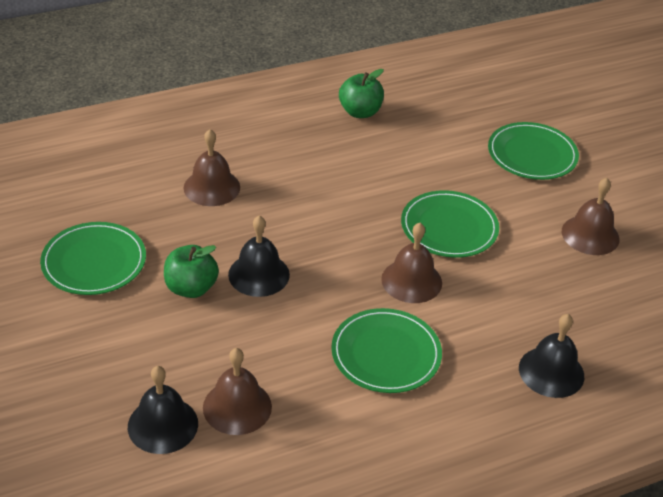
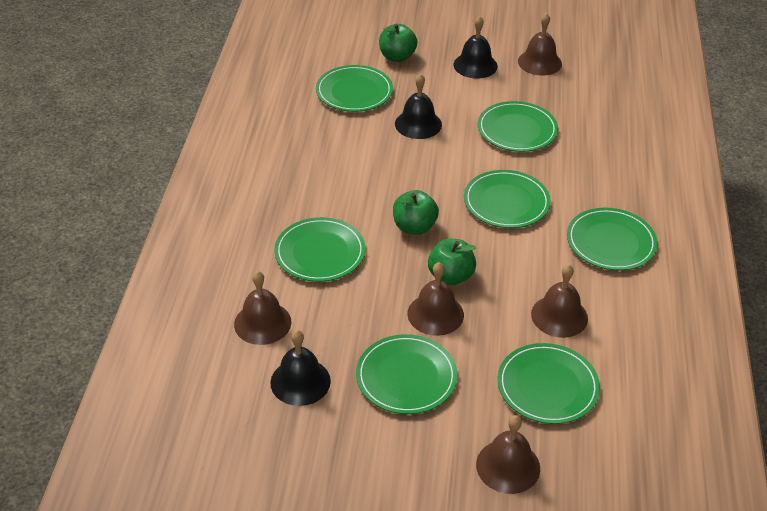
brown bell: 4 -> 5
green apple: 2 -> 3
green plate: 4 -> 7

